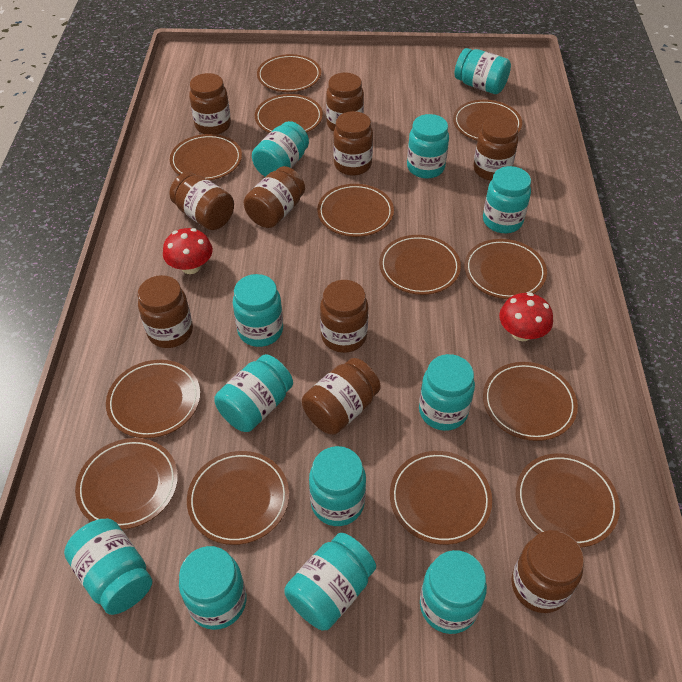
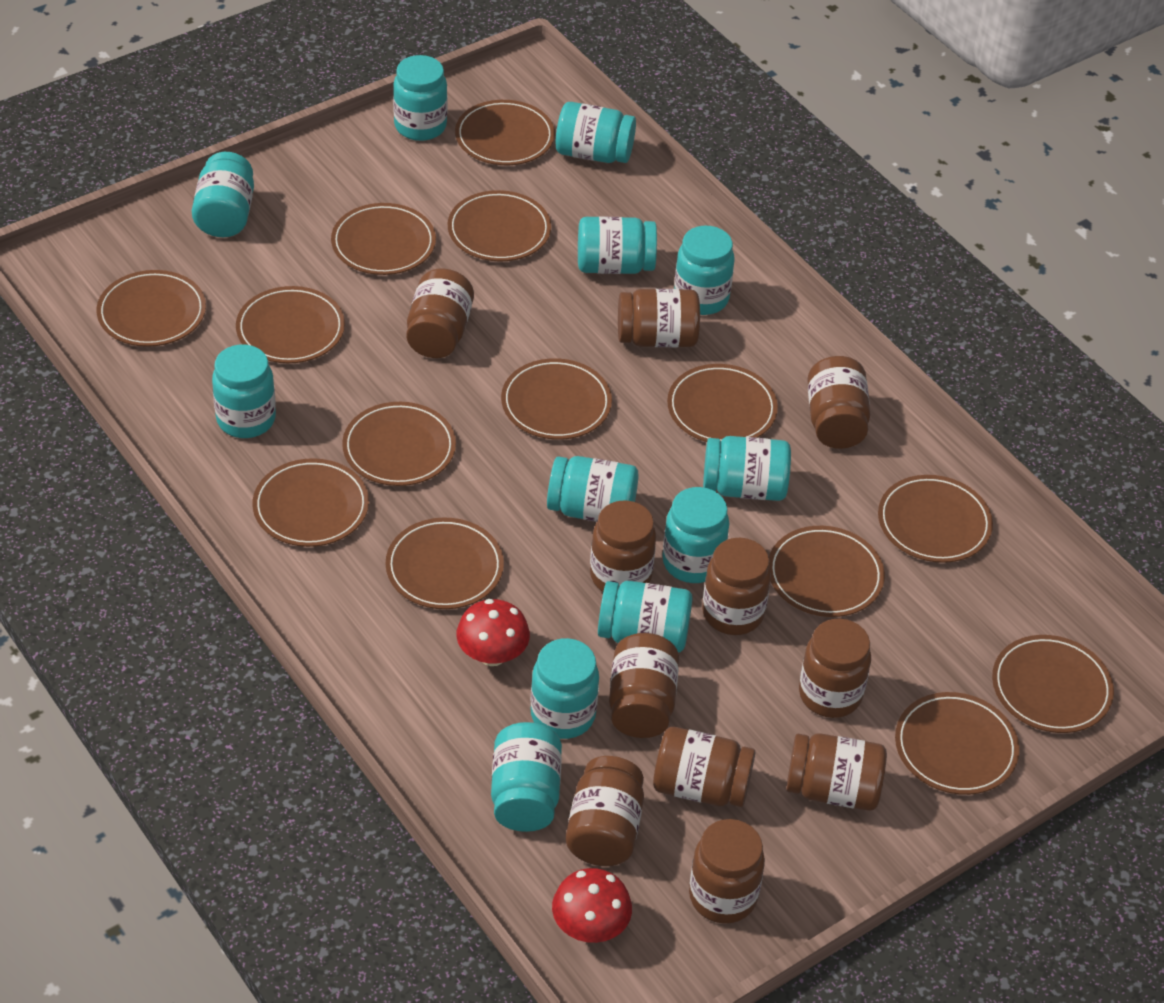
brown jar: 10 -> 11
brown plate: 13 -> 14

